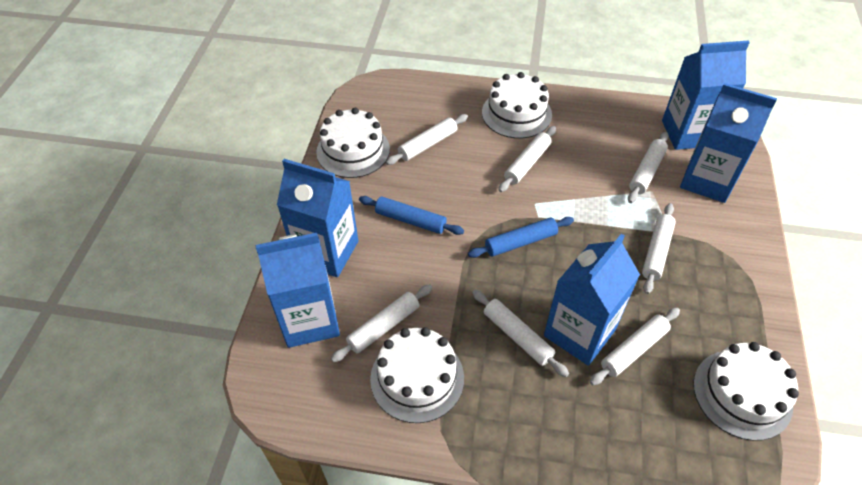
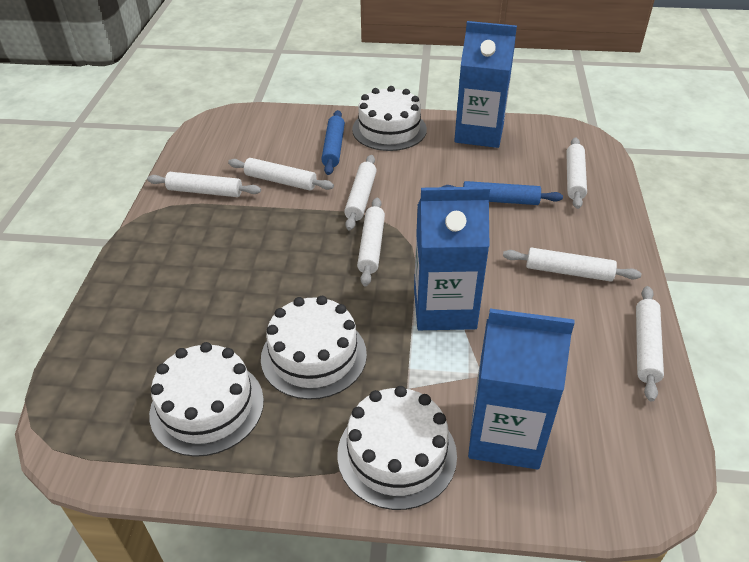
blue carton: 5 -> 3

